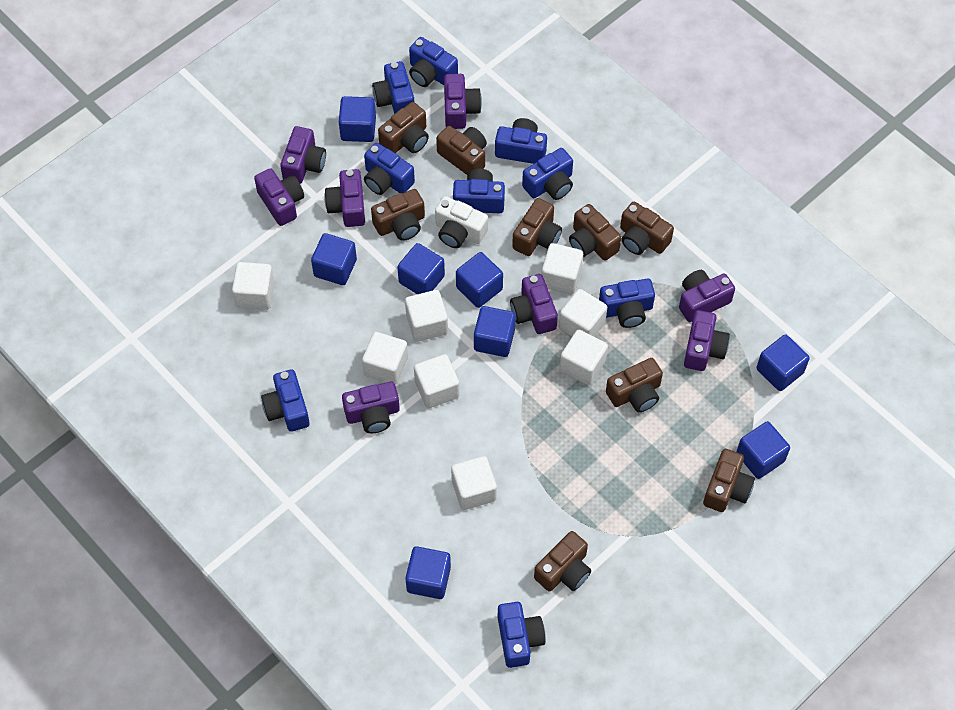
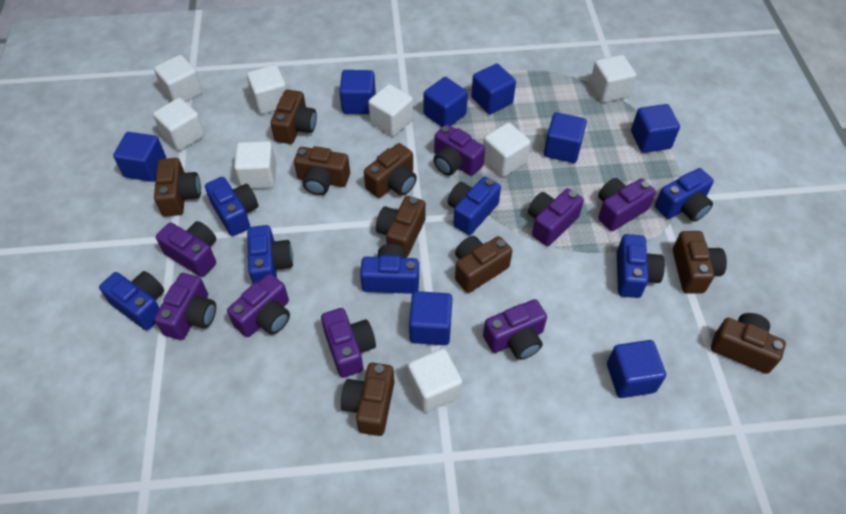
blue camera: 9 -> 7
white camera: 1 -> 0

